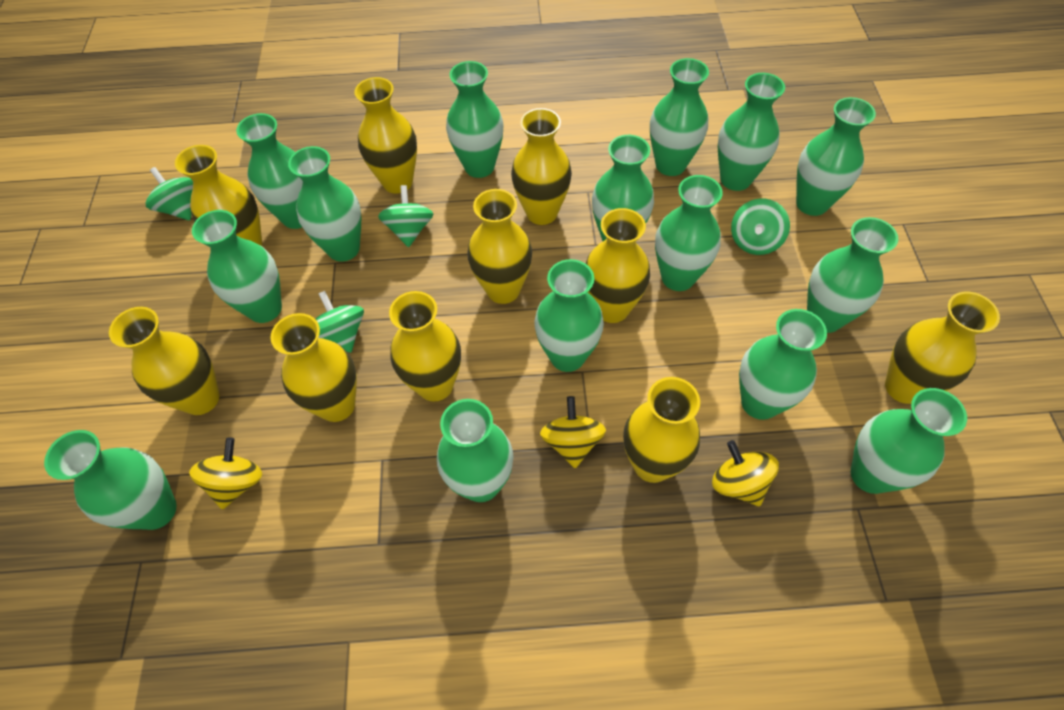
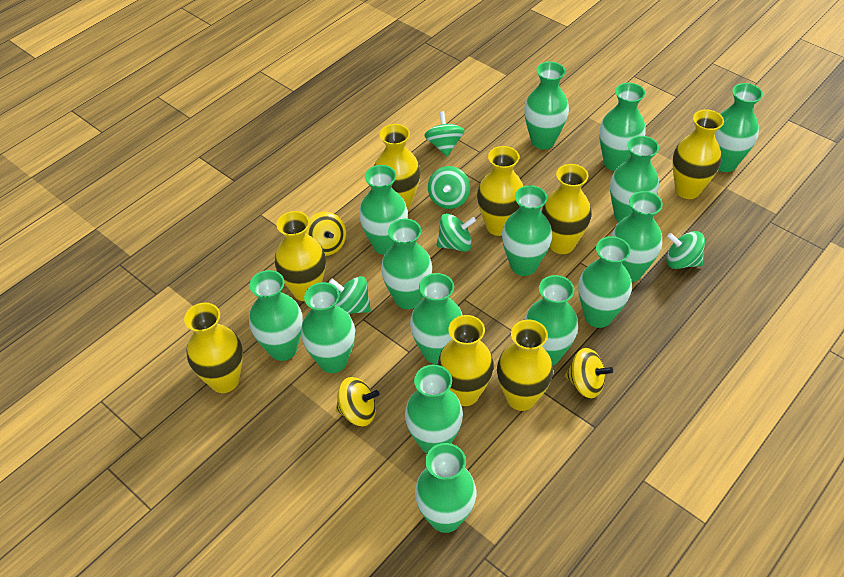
green spinning top: 4 -> 5
yellow vase: 10 -> 8

